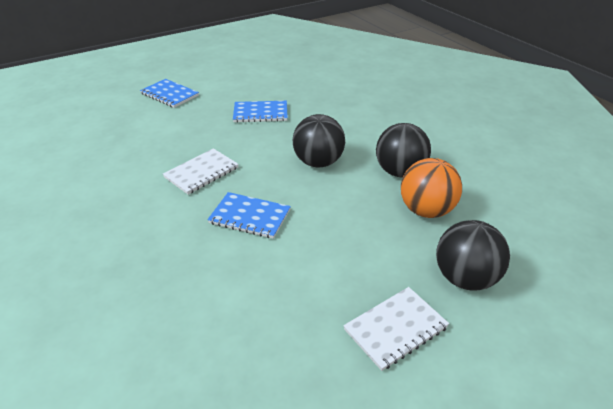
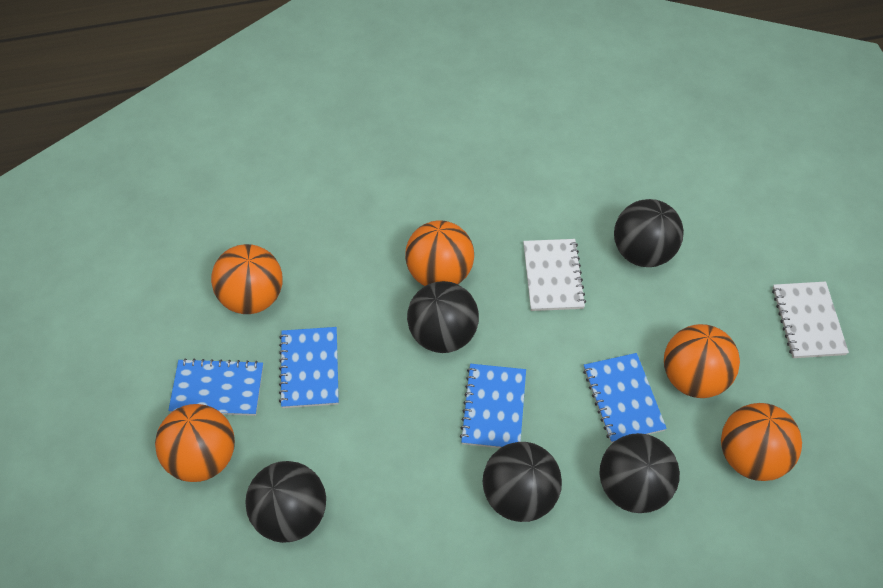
black ball: 3 -> 5
blue notebook: 3 -> 4
orange ball: 1 -> 5

